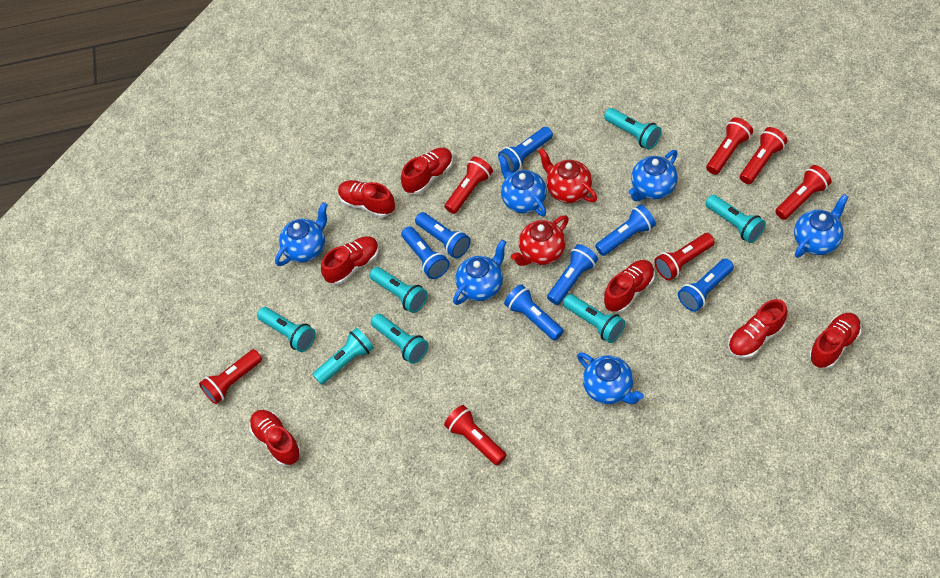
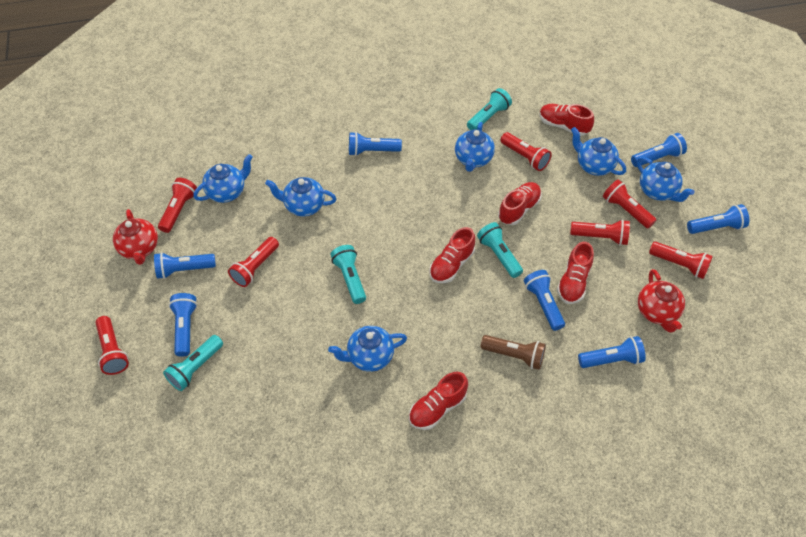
brown flashlight: 0 -> 1
red shoe: 7 -> 5
turquoise flashlight: 7 -> 4

